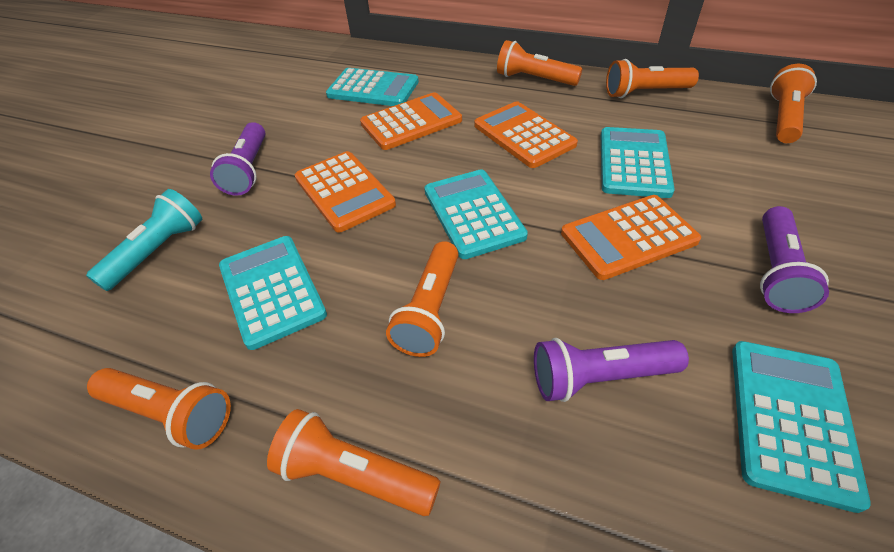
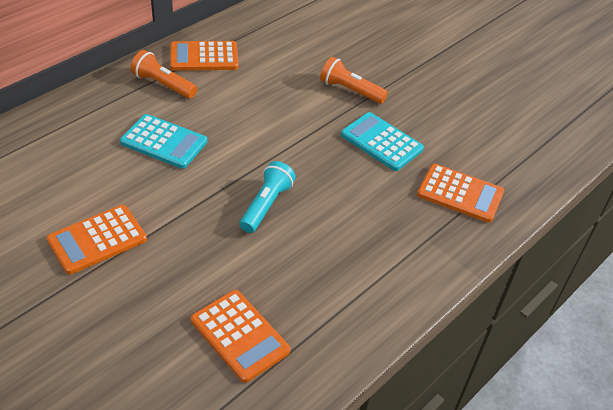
orange flashlight: 6 -> 2
purple flashlight: 3 -> 0
turquoise calculator: 5 -> 2

